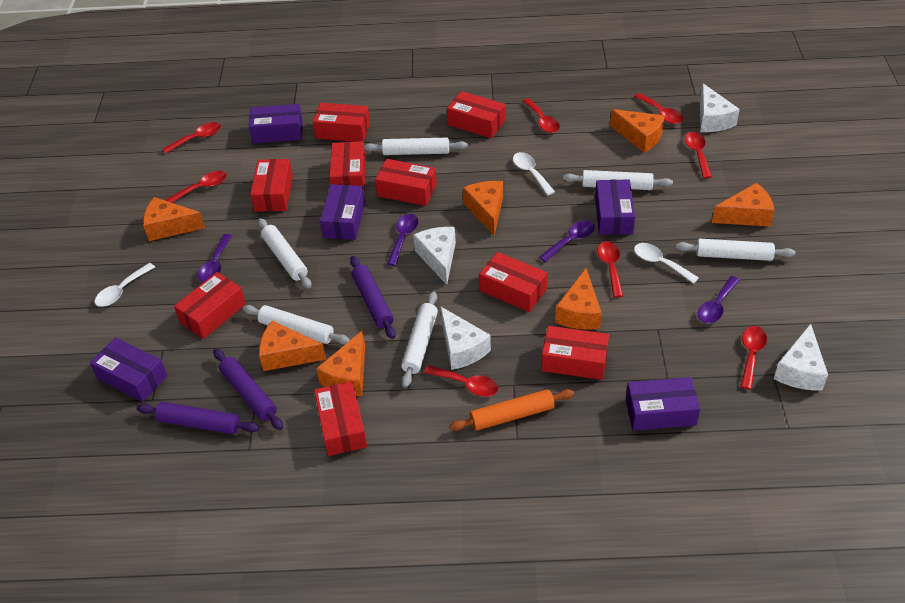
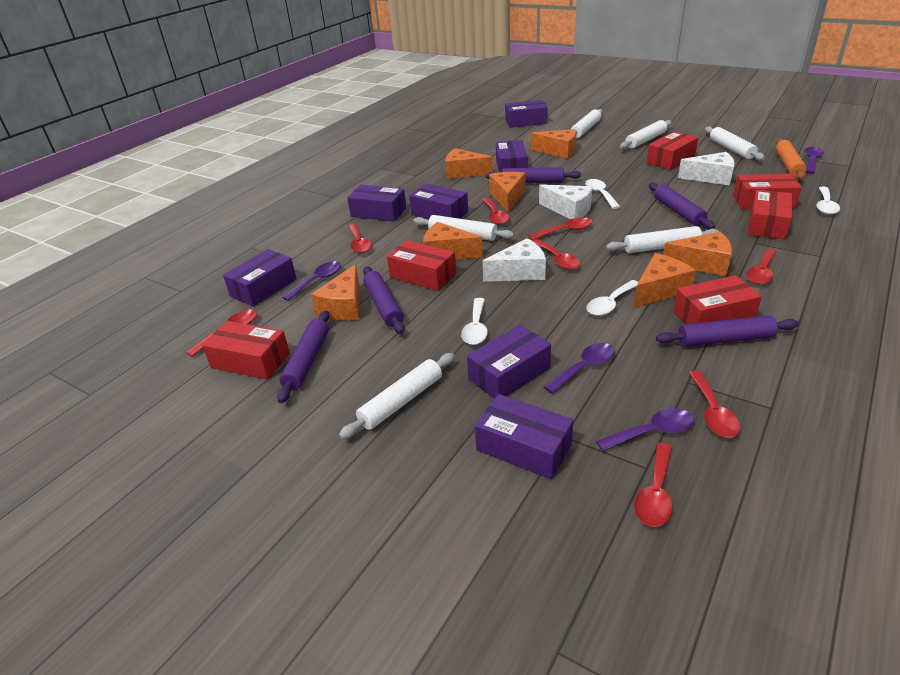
purple box: 5 -> 7
purple rolling pin: 3 -> 5
red box: 9 -> 6
white cheese: 4 -> 3
white spoon: 3 -> 4

